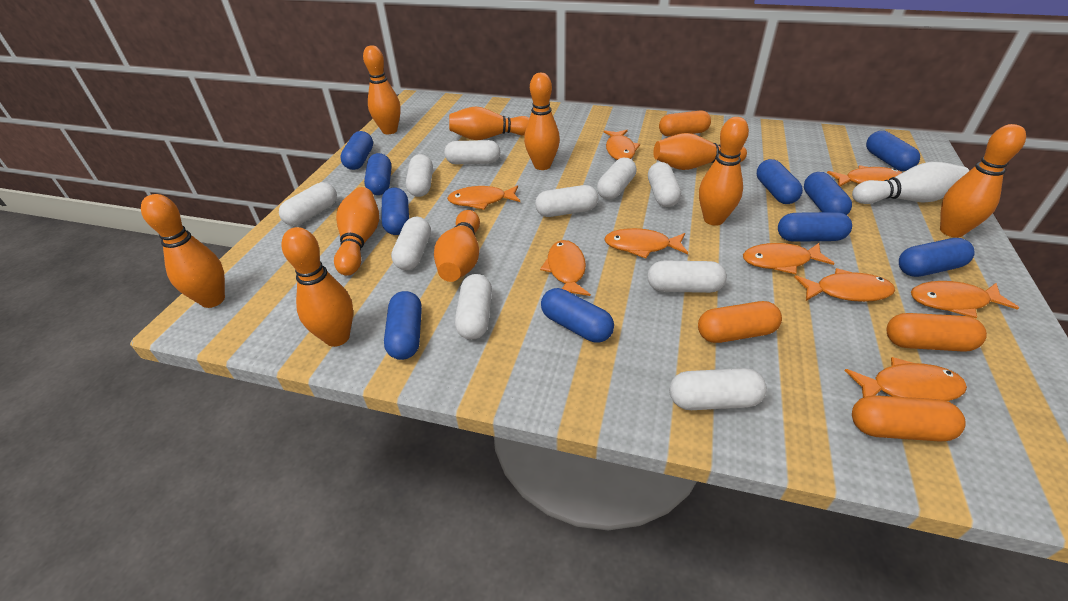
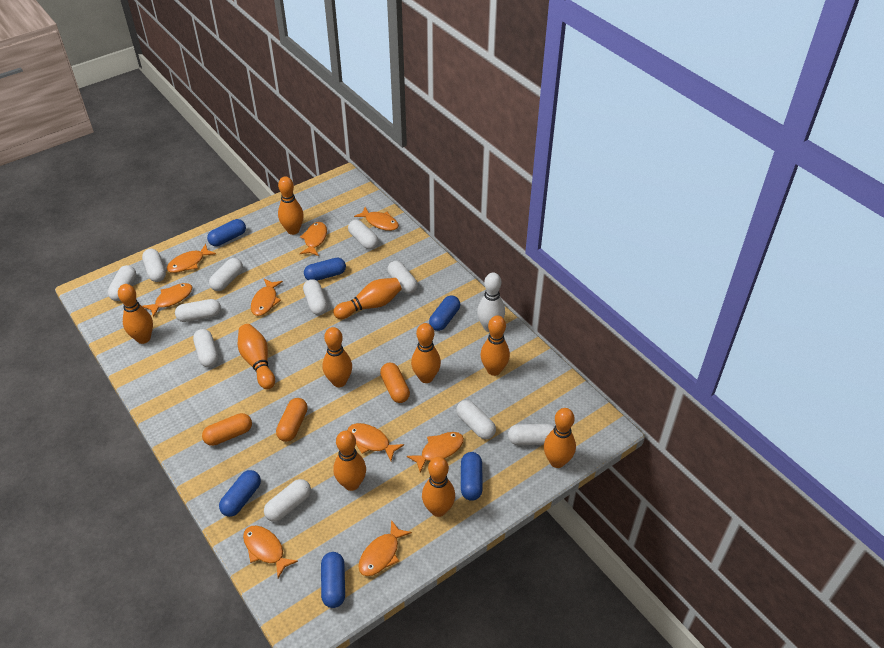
blue capsule: 10 -> 6
orange capsule: 4 -> 3
white capsule: 10 -> 11

